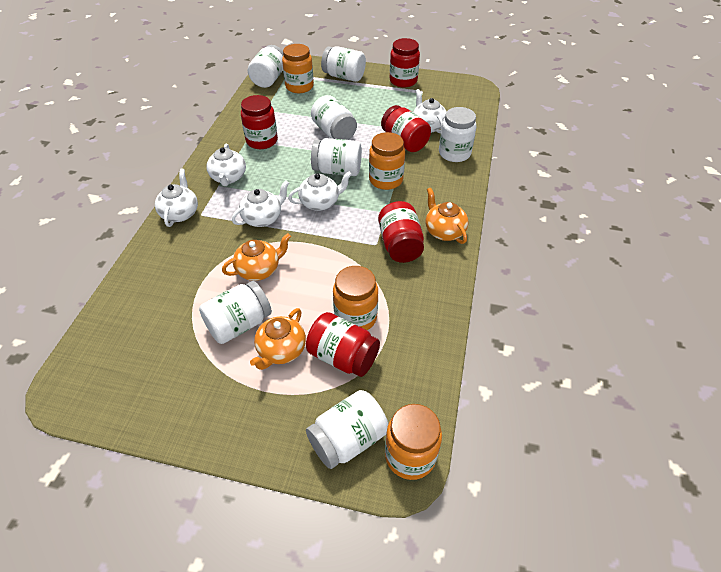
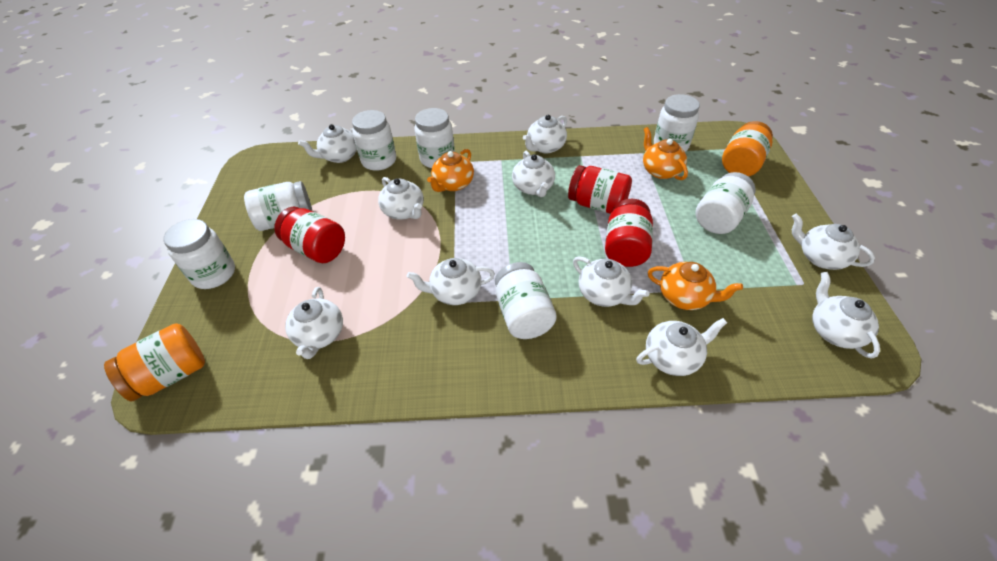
orange jar: 4 -> 2
red jar: 5 -> 3
white teapot: 5 -> 10

